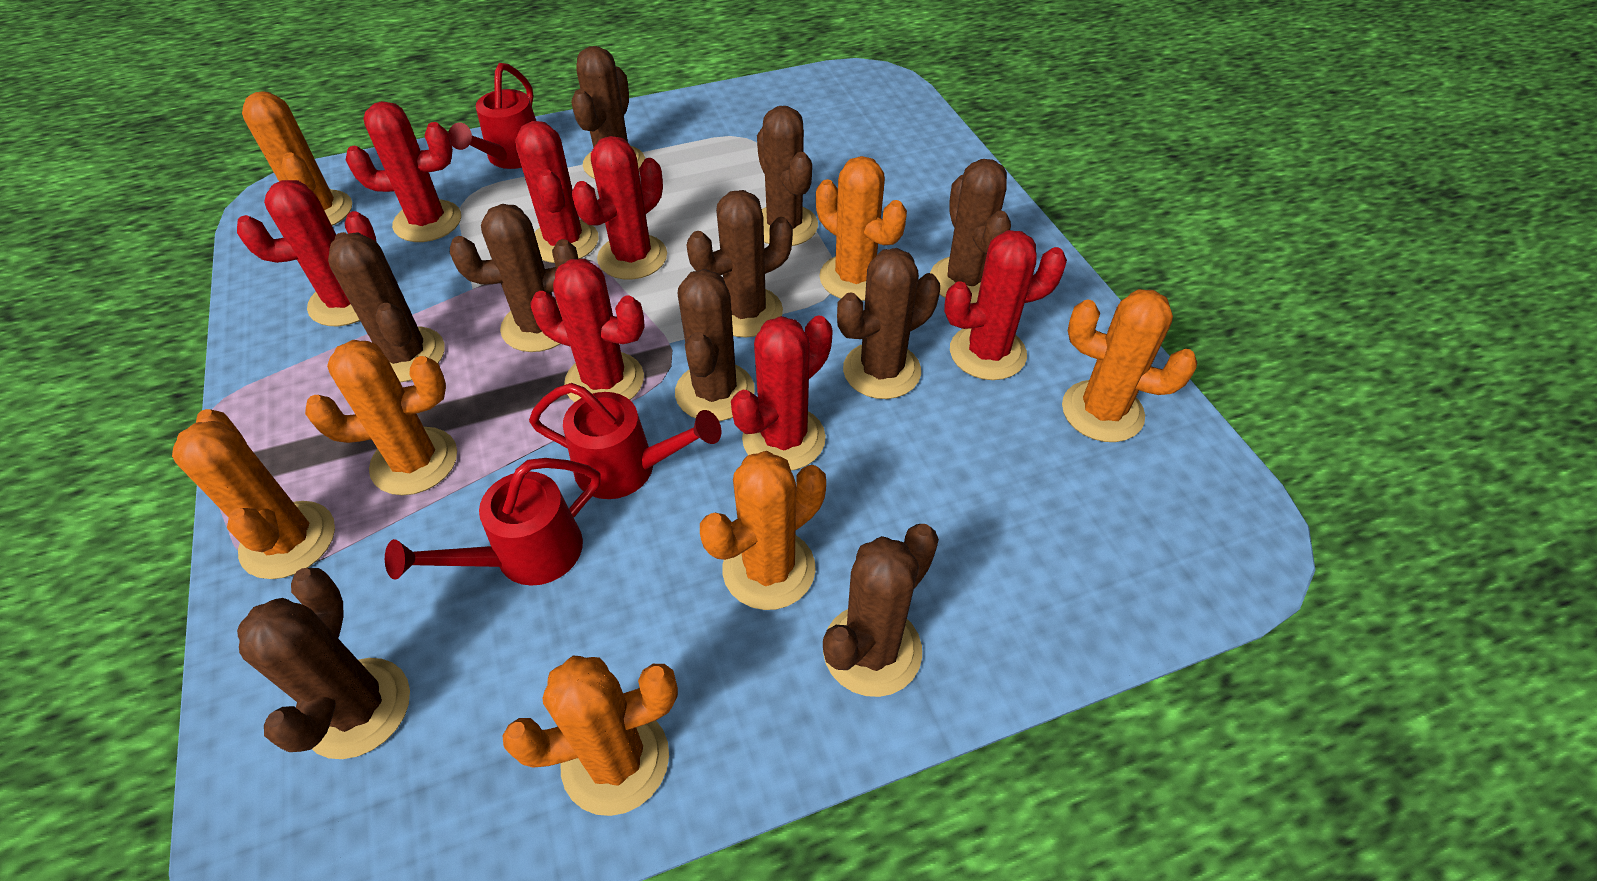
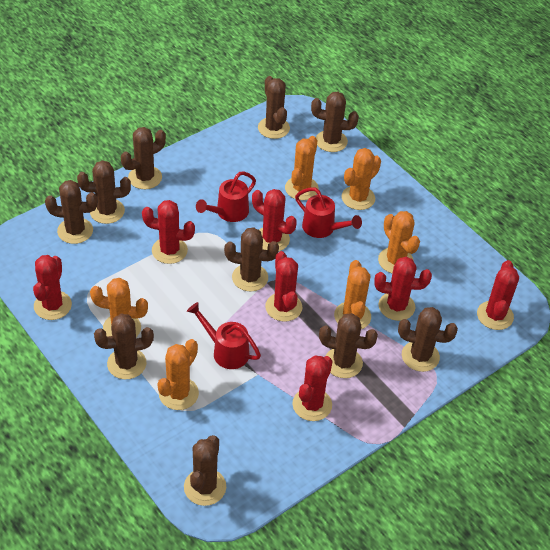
orange cactus: 7 -> 6

